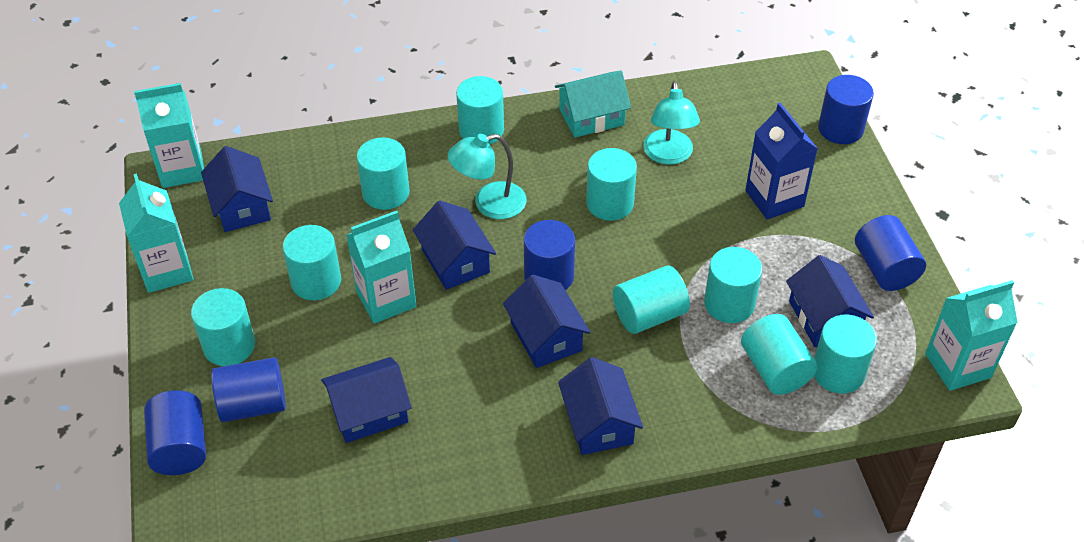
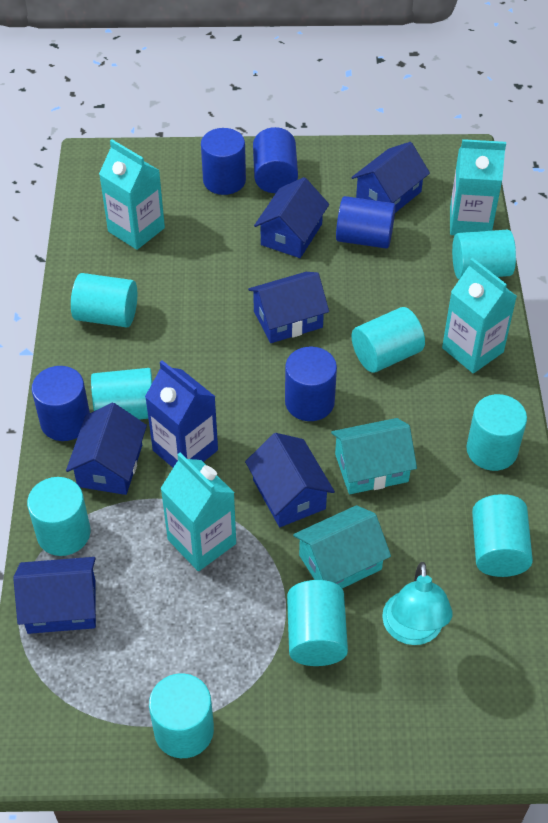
turquoise house: 1 -> 2
turquoise lamp: 2 -> 1

